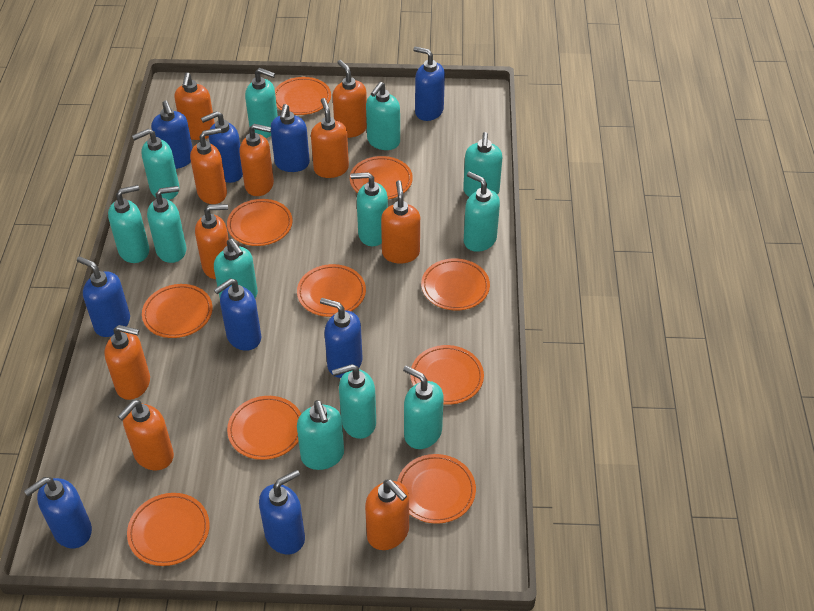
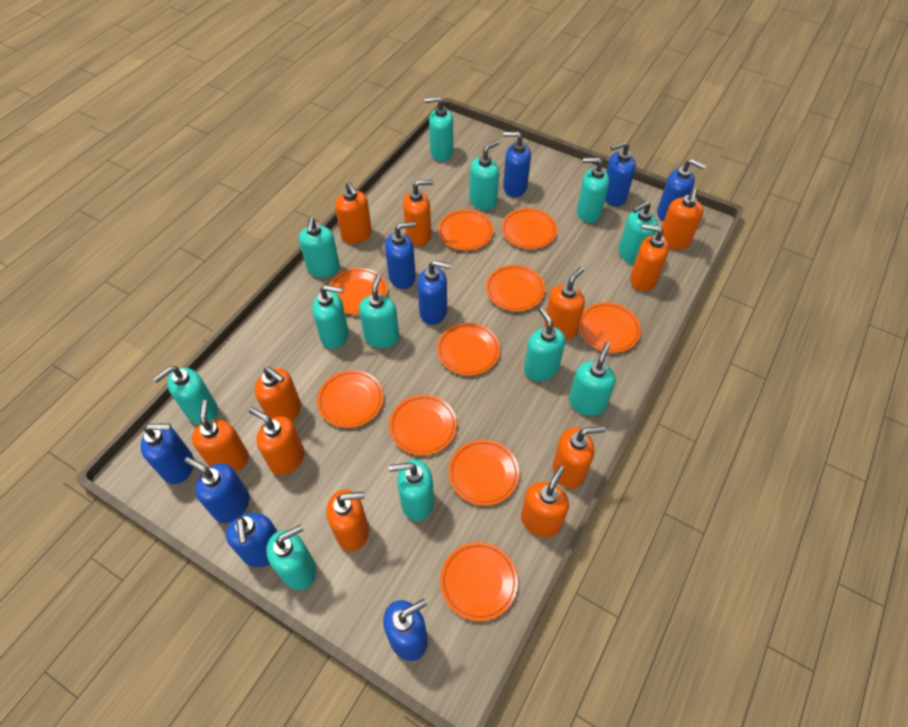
orange soap dispenser: 10 -> 11

